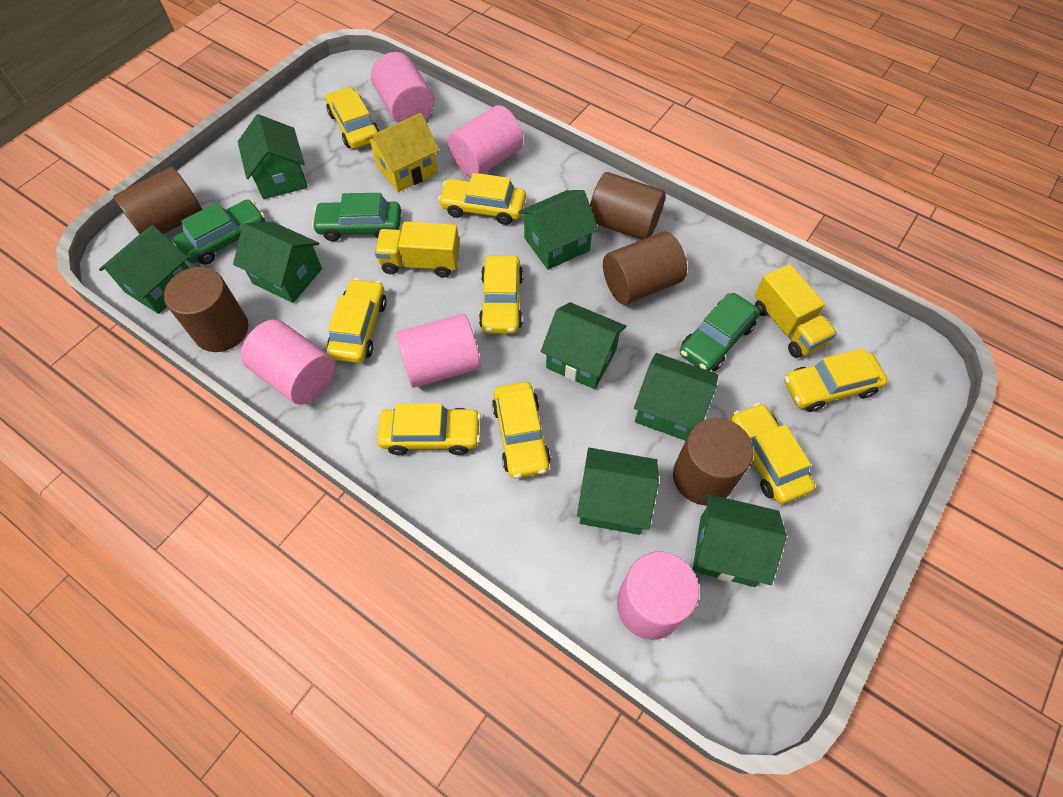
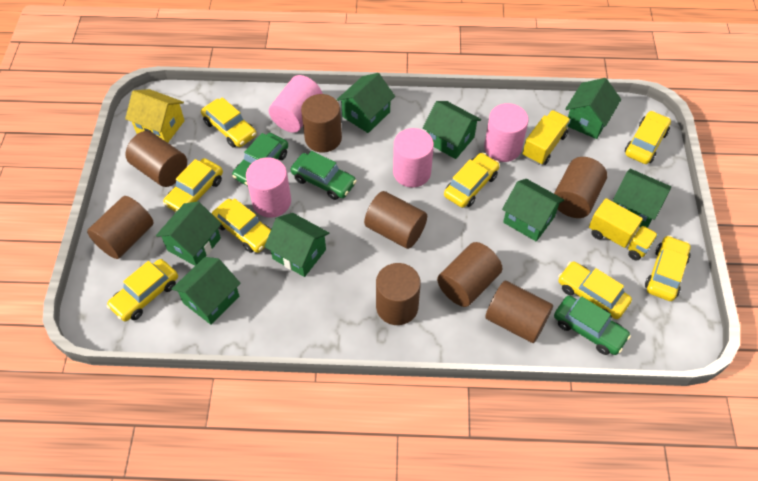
brown cylinder: 5 -> 8
pink cylinder: 5 -> 4

